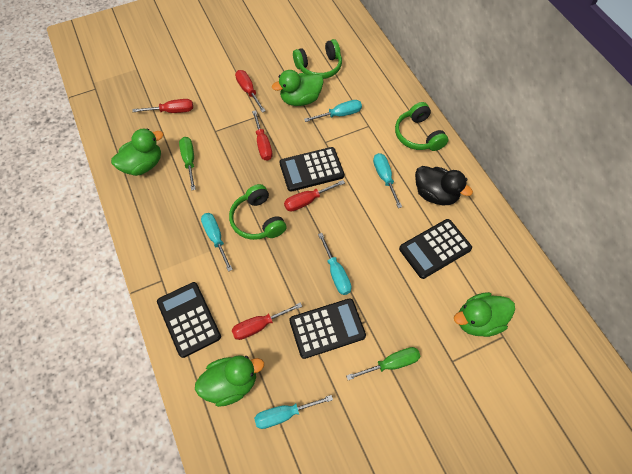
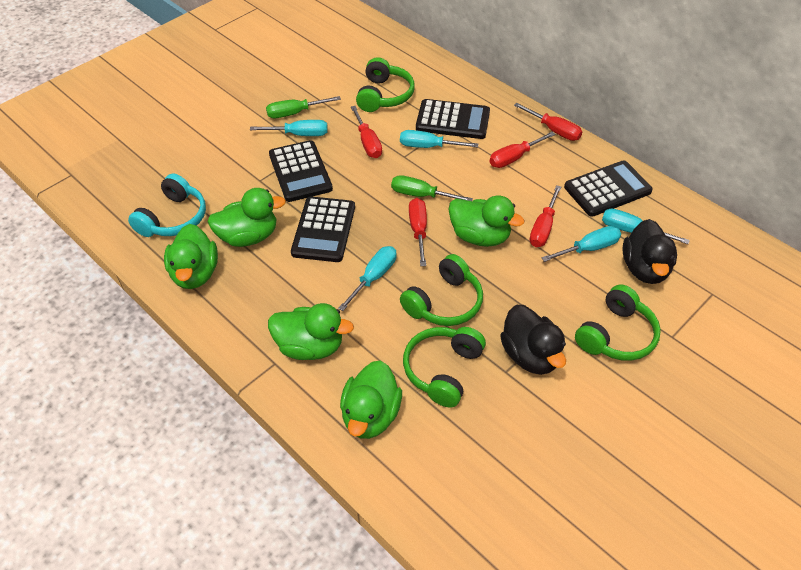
black duck: 1 -> 2
green duck: 4 -> 5
green headphones: 3 -> 4
turquoise headphones: 0 -> 1

